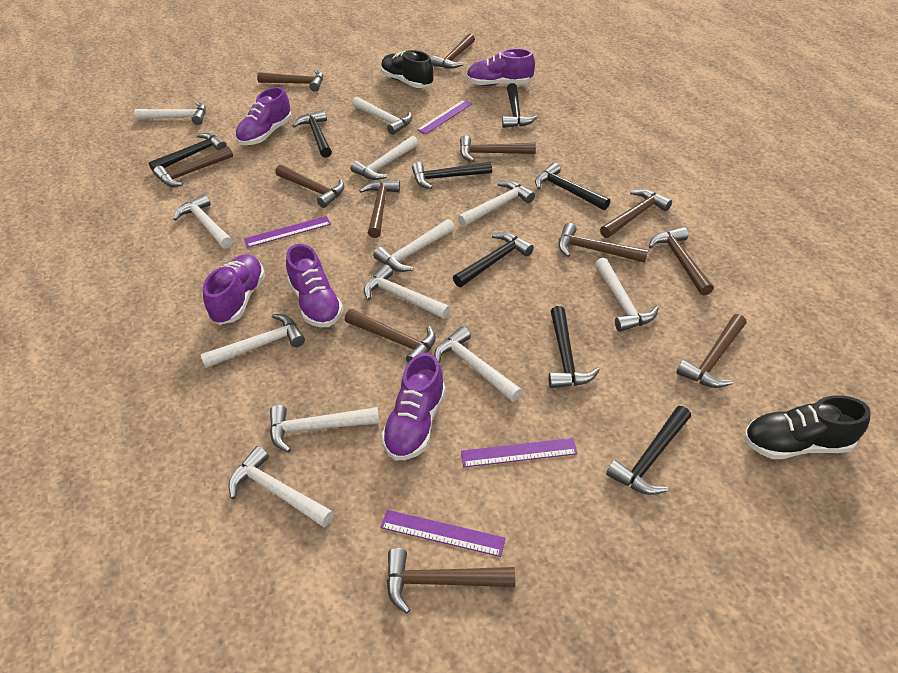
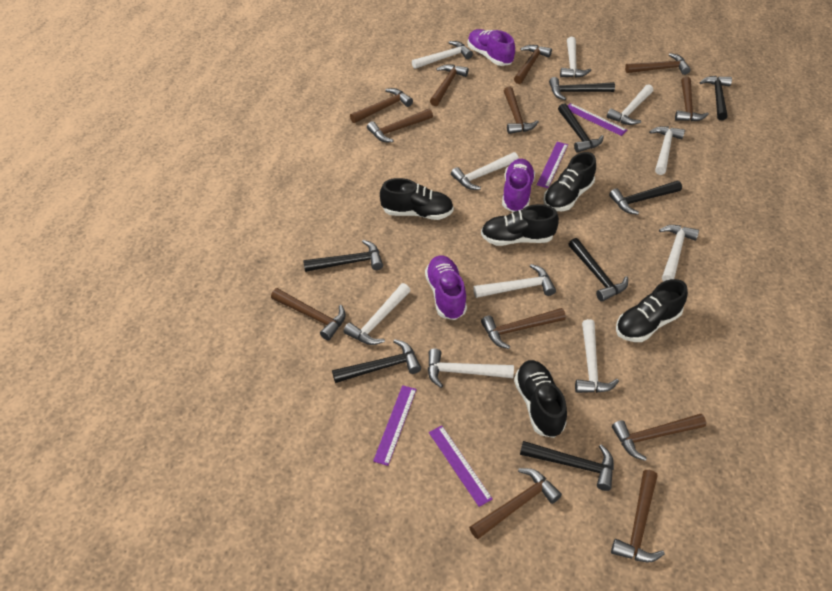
black shoe: 2 -> 5
purple shoe: 5 -> 3
white hammer: 12 -> 10

